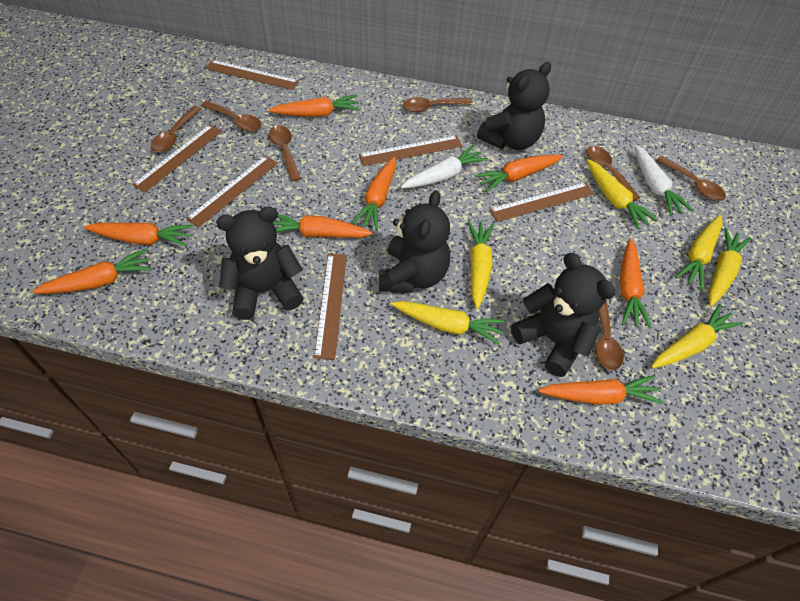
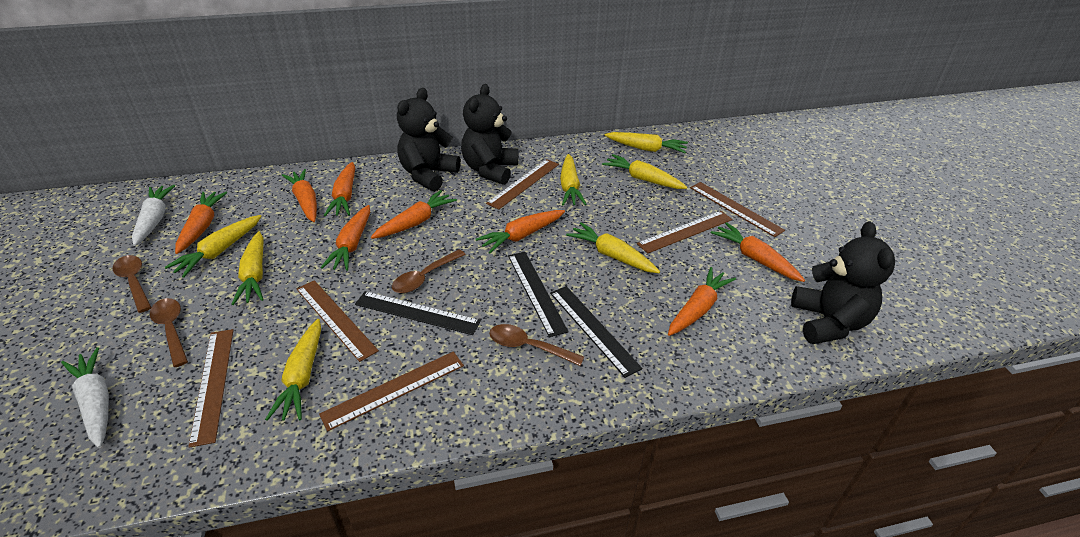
black ruler: 0 -> 3
black teddy bear: 4 -> 3
brown spoon: 7 -> 4
yellow carrot: 6 -> 7

